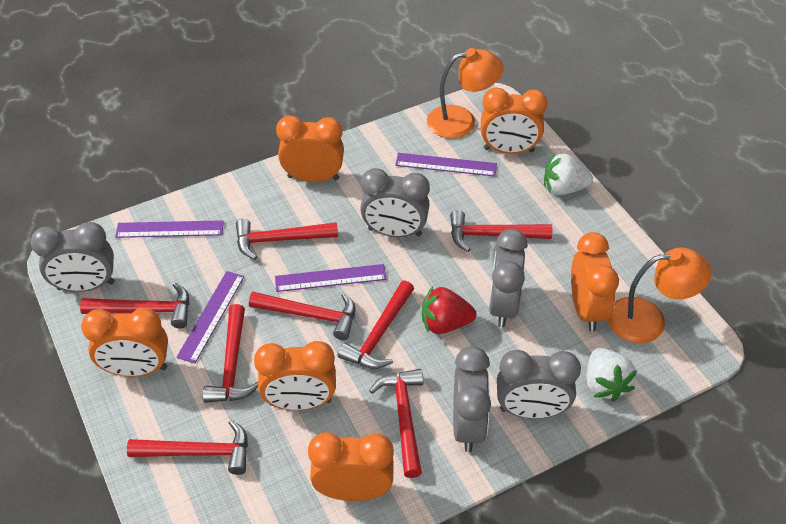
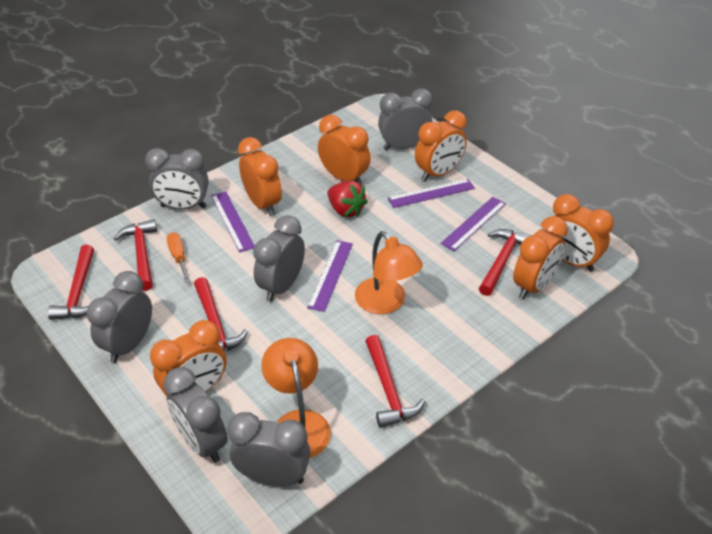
grey clock: 5 -> 6
orange screwdriver: 0 -> 1
red hammer: 8 -> 5
white strawberry: 2 -> 0

